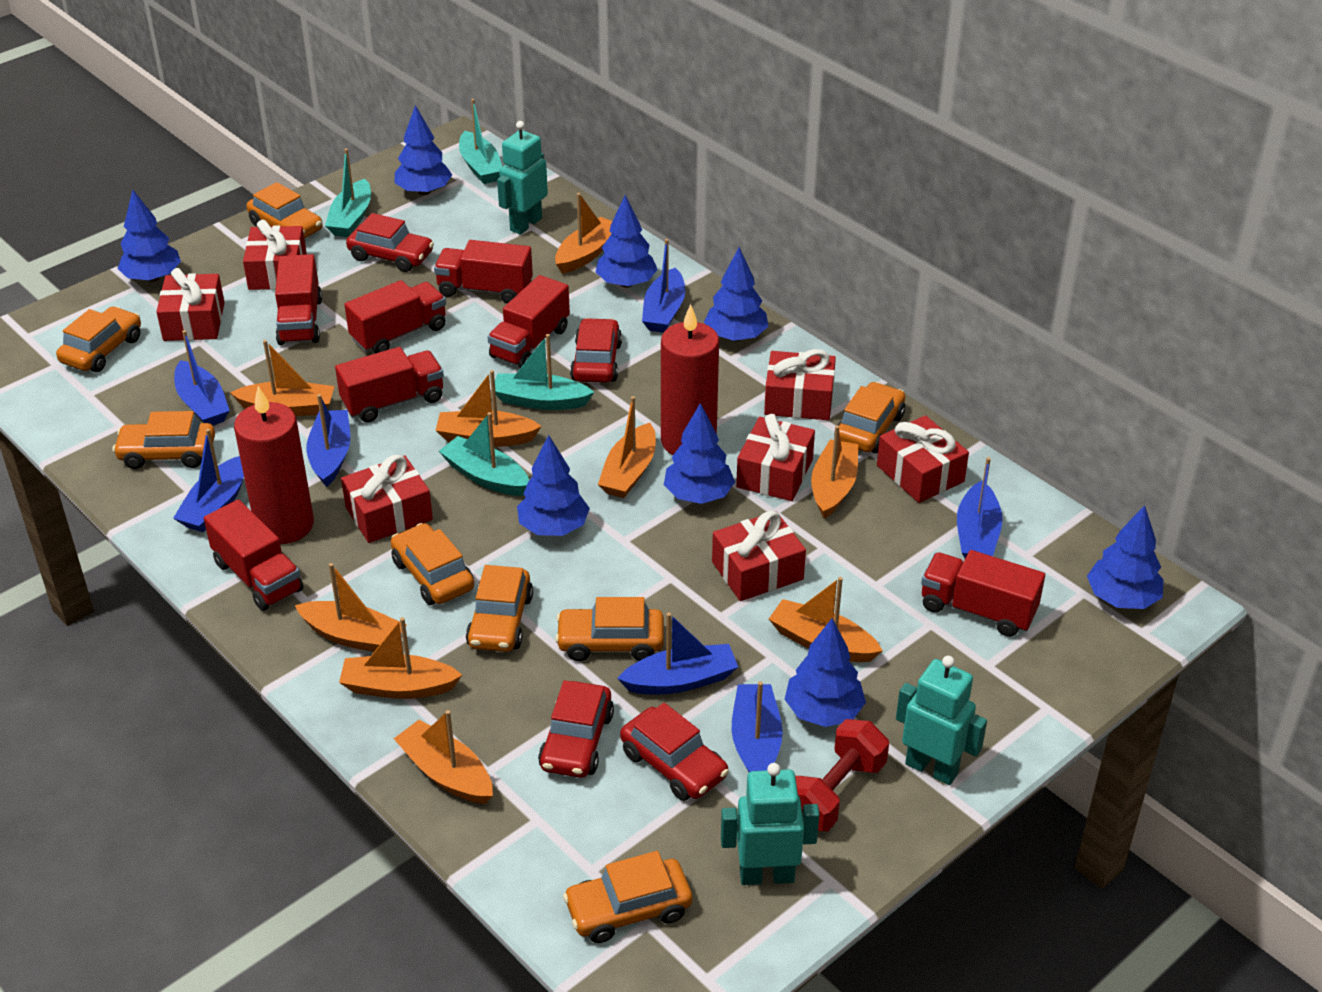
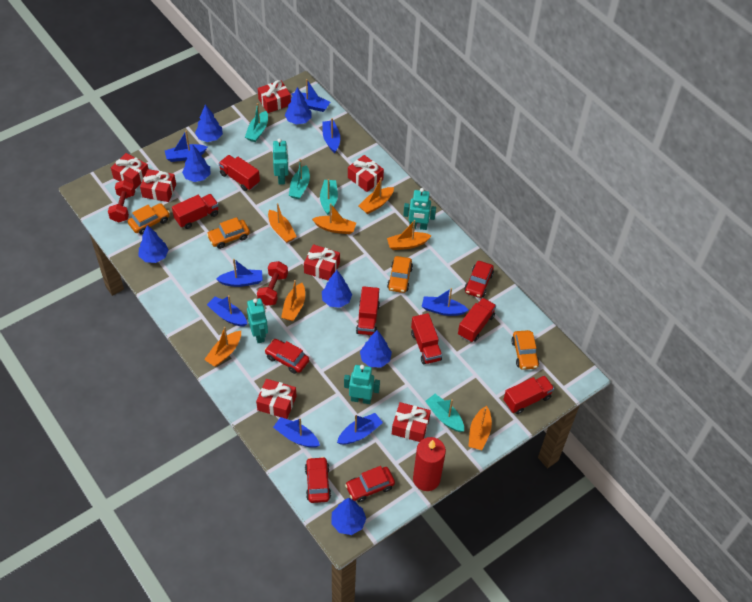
blue boat: 7 -> 8
blue tree: 8 -> 7
orange boat: 9 -> 7
orange car: 8 -> 4
red candle: 2 -> 1
red dumbbell: 1 -> 2
red truck: 7 -> 6
turquoise robot: 3 -> 4

